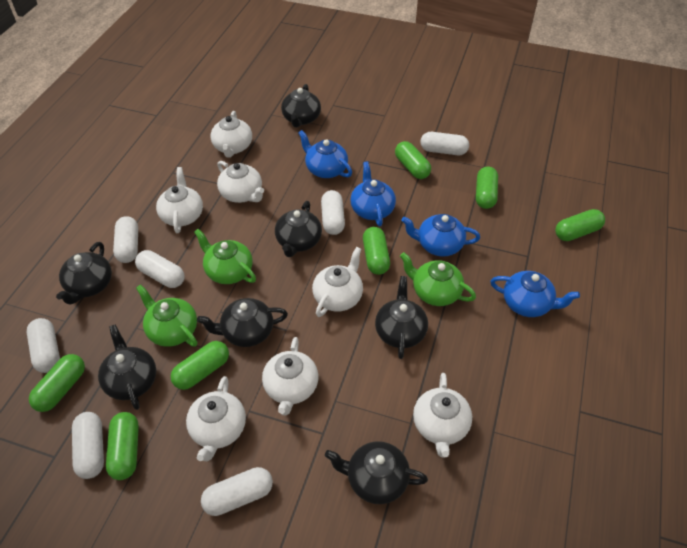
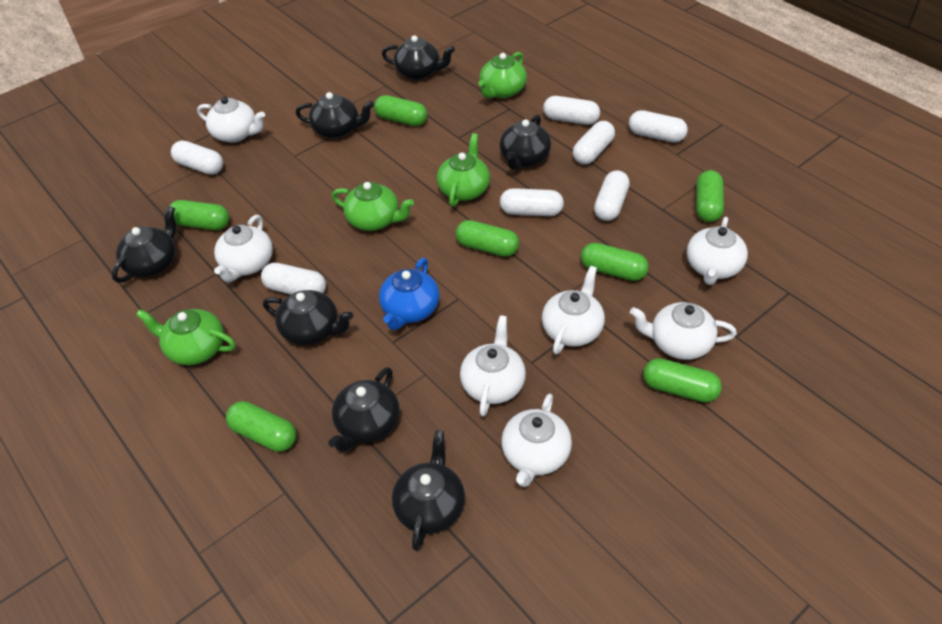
blue teapot: 4 -> 1
green teapot: 3 -> 4

